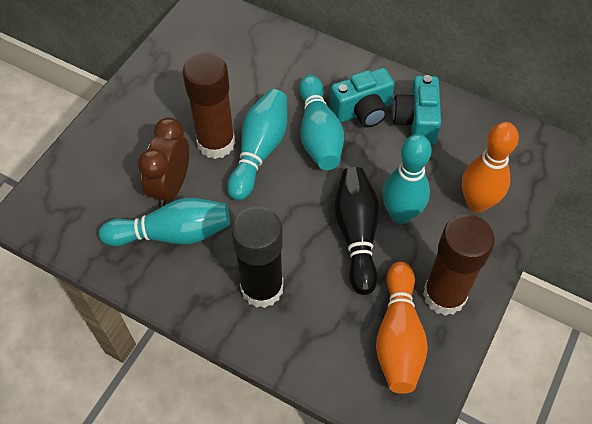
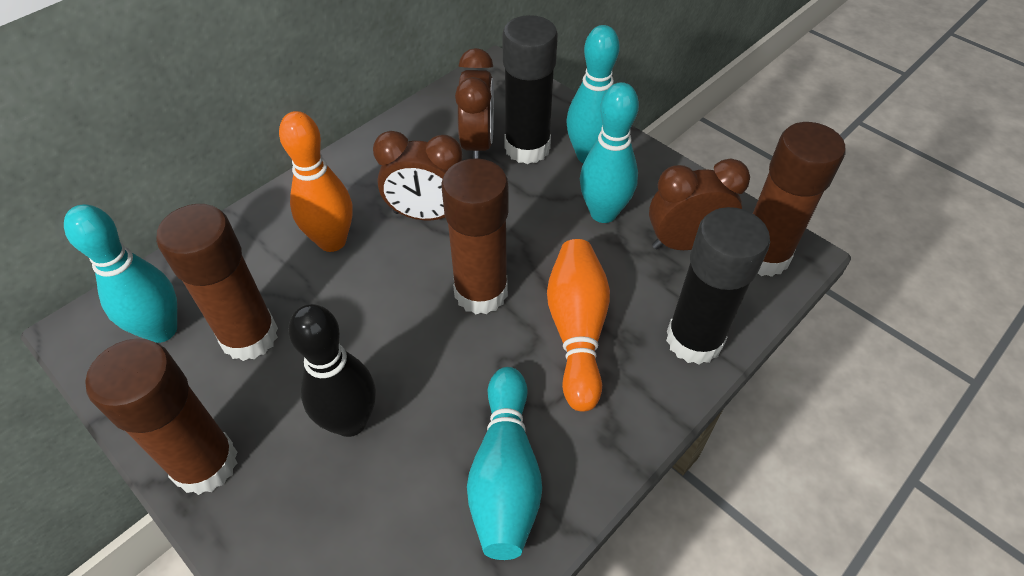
black glue stick: 1 -> 2
brown clock: 1 -> 3
brown glue stick: 2 -> 4
turquoise camera: 2 -> 0

